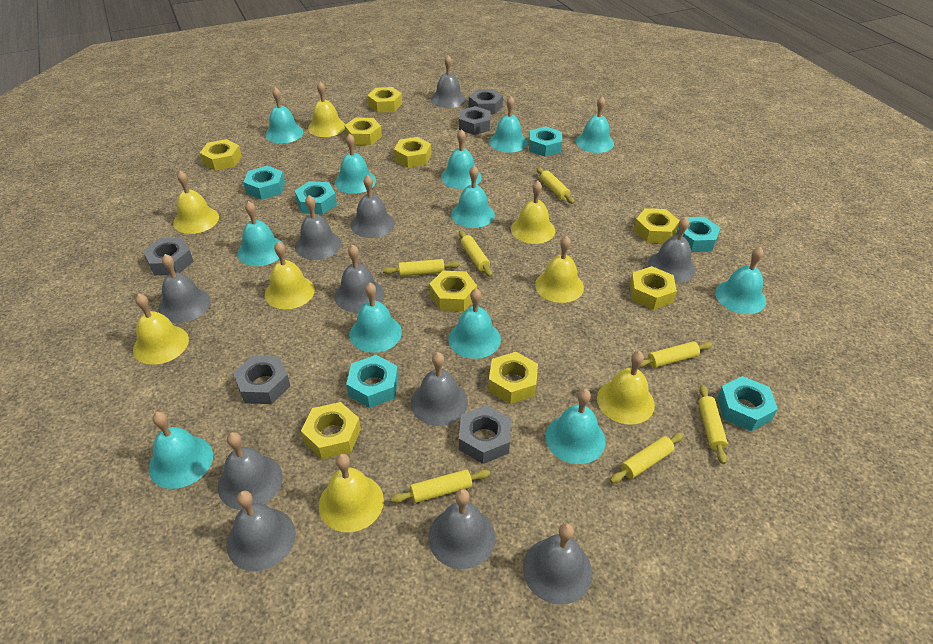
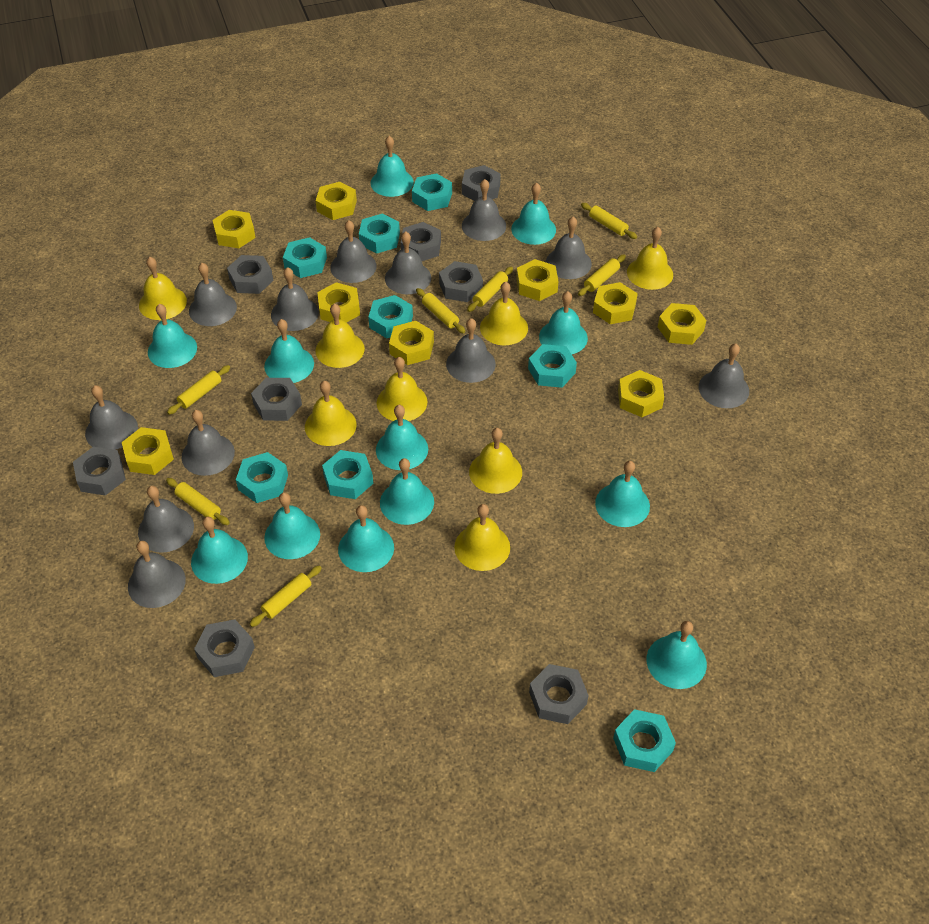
grey bell: 11 -> 12
grey nut: 5 -> 8
turquoise nut: 6 -> 8

